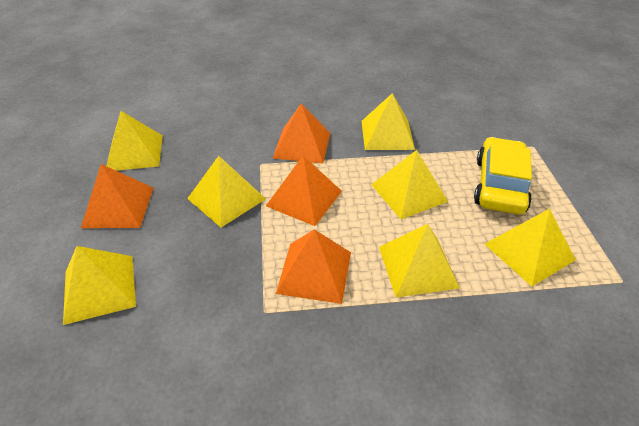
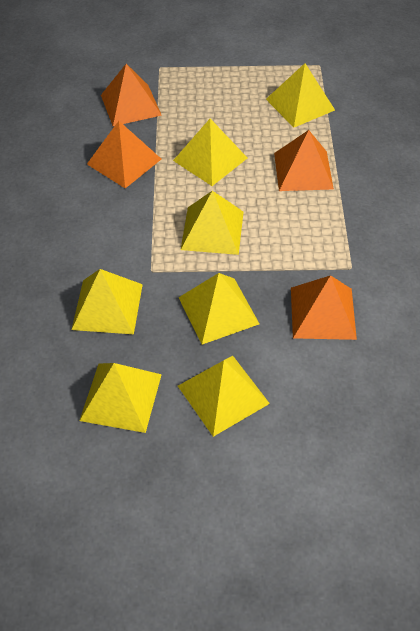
yellow car: 1 -> 0

